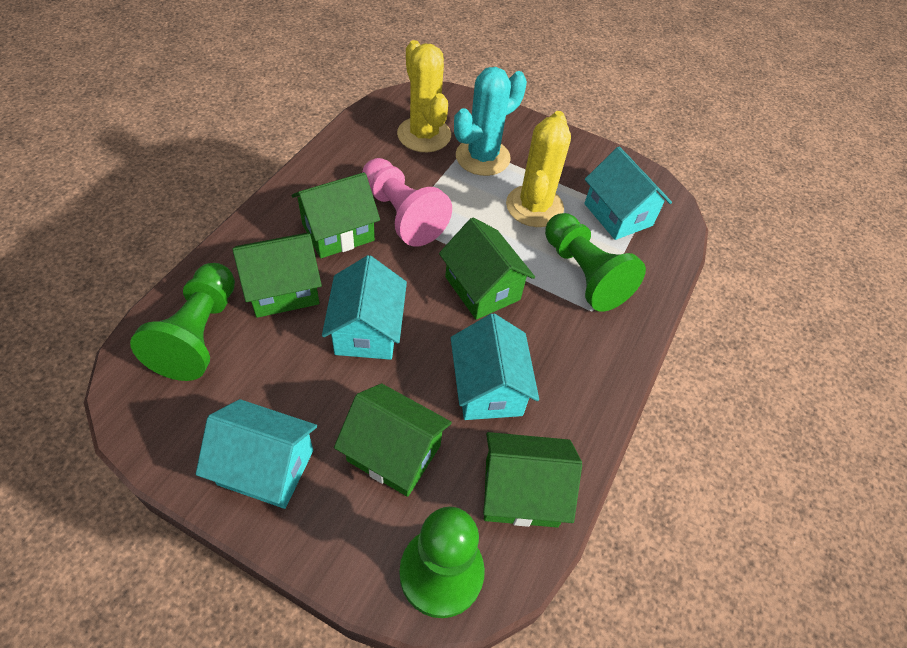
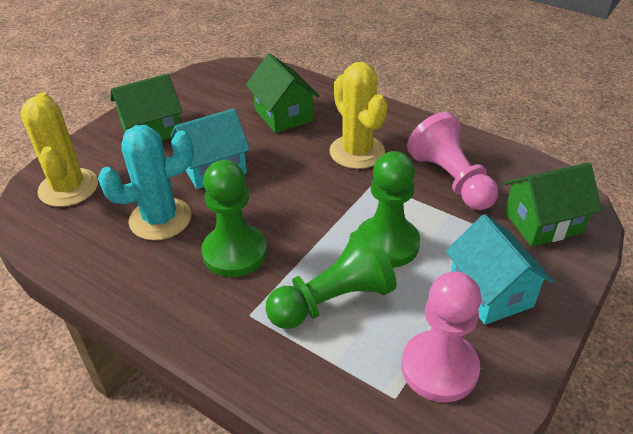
green house: 5 -> 3
pink pawn: 1 -> 2
turquoise house: 4 -> 2

